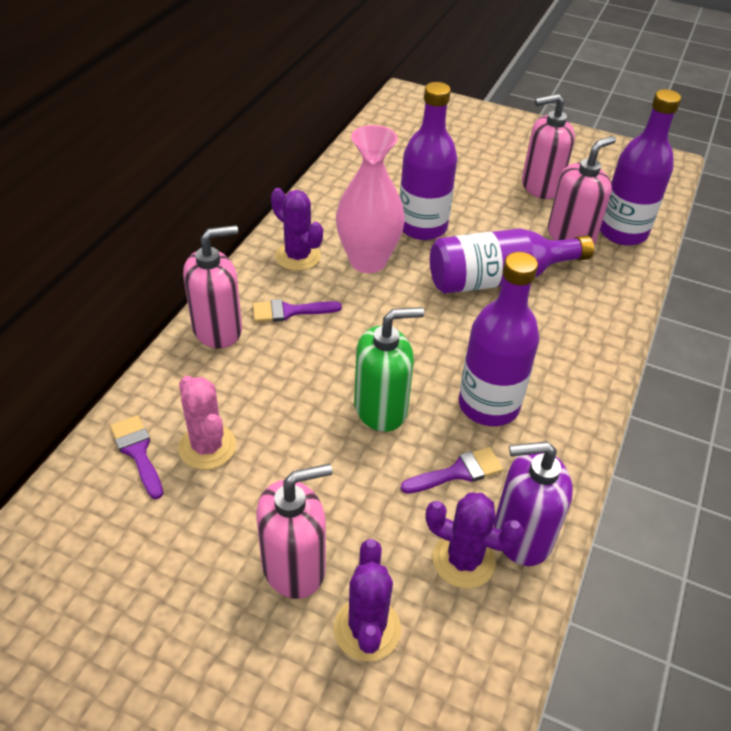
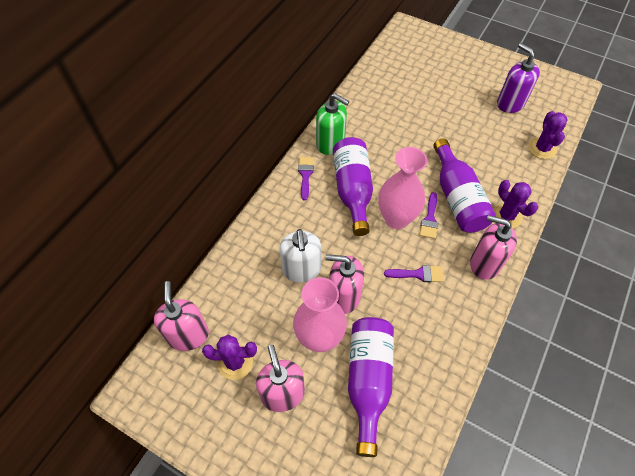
pink cactus: 1 -> 0
pink vase: 1 -> 2
purple bottle: 4 -> 3
white soap dispenser: 0 -> 1

